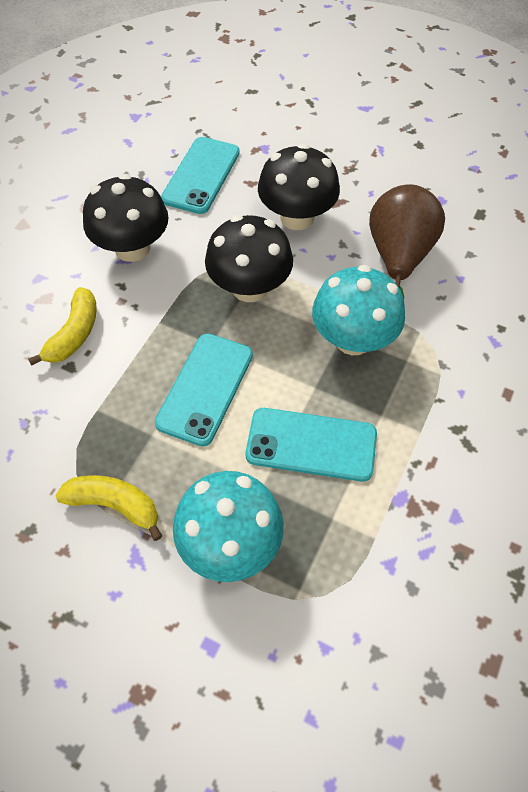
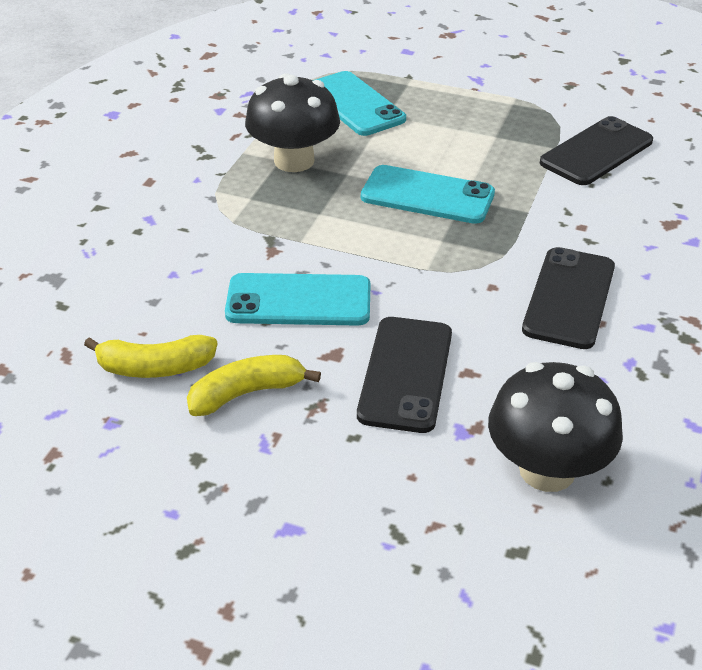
black mushroom: 3 -> 2
black phone: 0 -> 3
brown pear: 1 -> 0
turquoise mushroom: 2 -> 0

